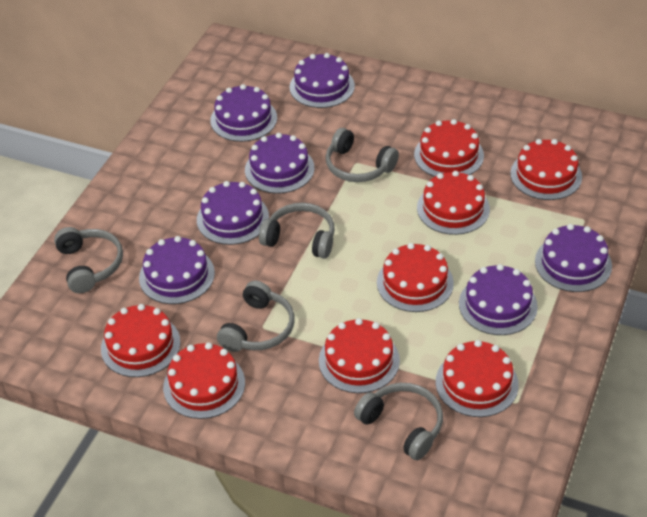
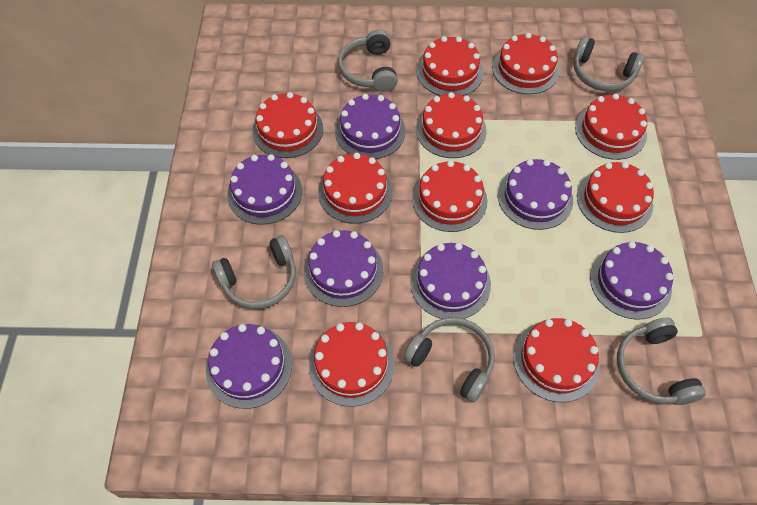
red cake: 8 -> 10

